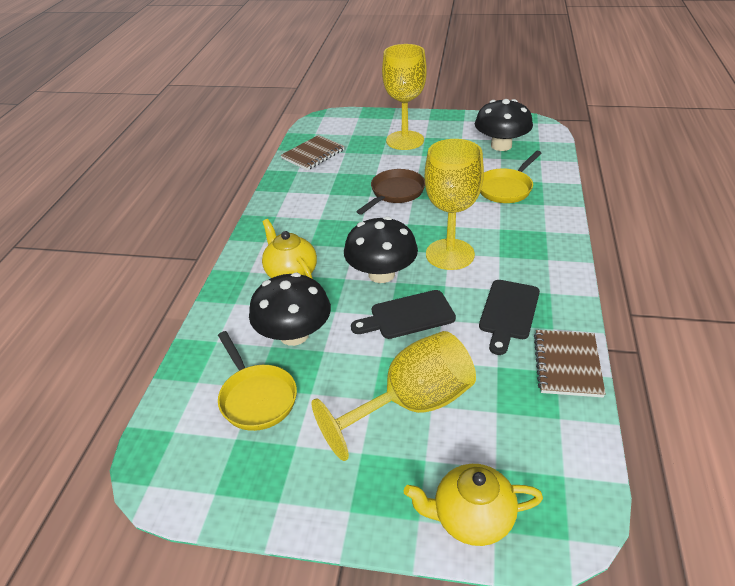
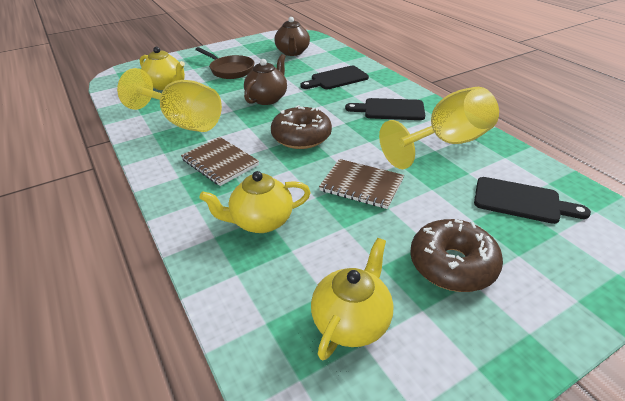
black cutting board: 2 -> 3
black mushroom: 3 -> 0
brown donut: 0 -> 2
brown teapot: 0 -> 2
yellow goblet: 3 -> 2
yellow pan: 2 -> 0
yellow teapot: 2 -> 3

